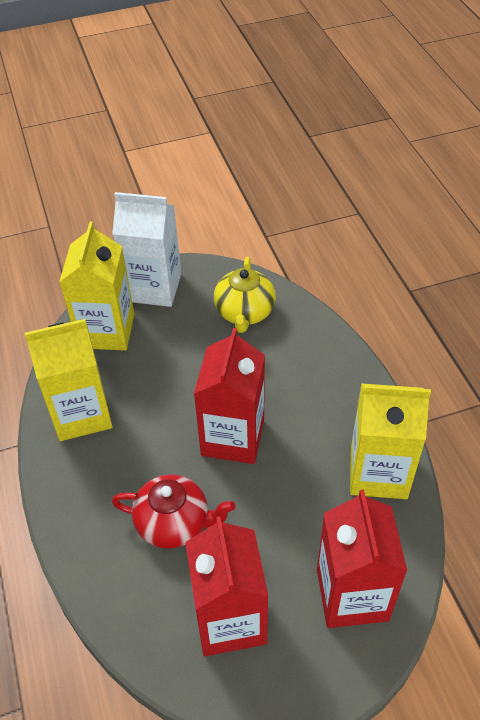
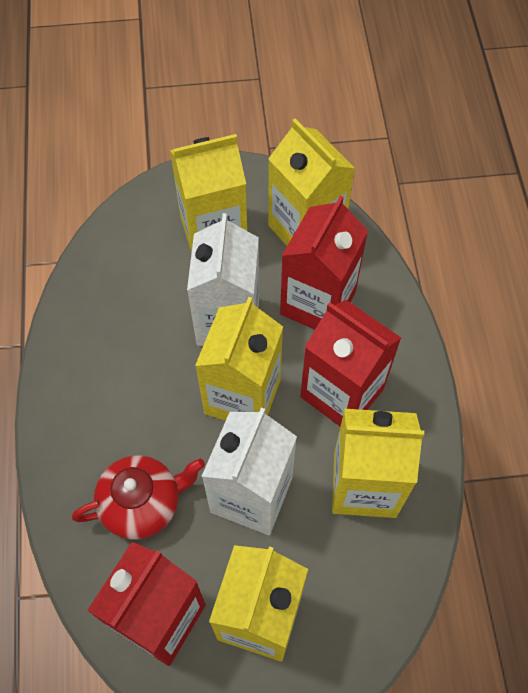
white carton: 1 -> 2
yellow carton: 3 -> 5
yellow teapot: 1 -> 0

